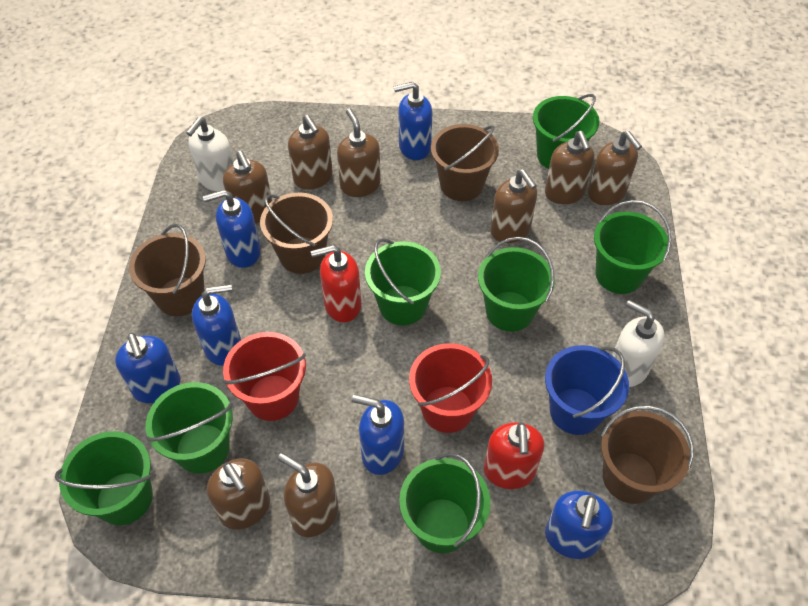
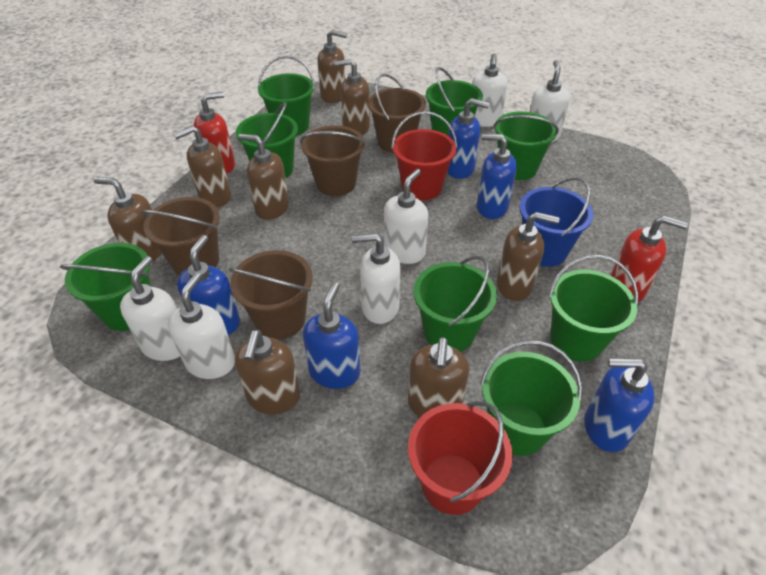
blue soap dispenser: 6 -> 5
green bucket: 7 -> 8
white soap dispenser: 2 -> 6

